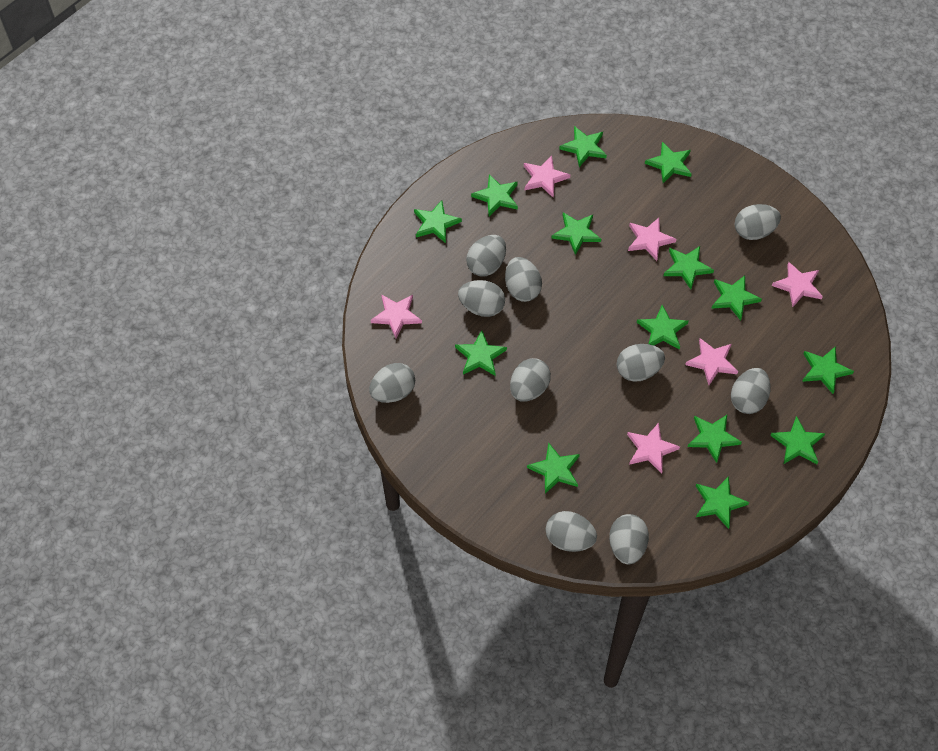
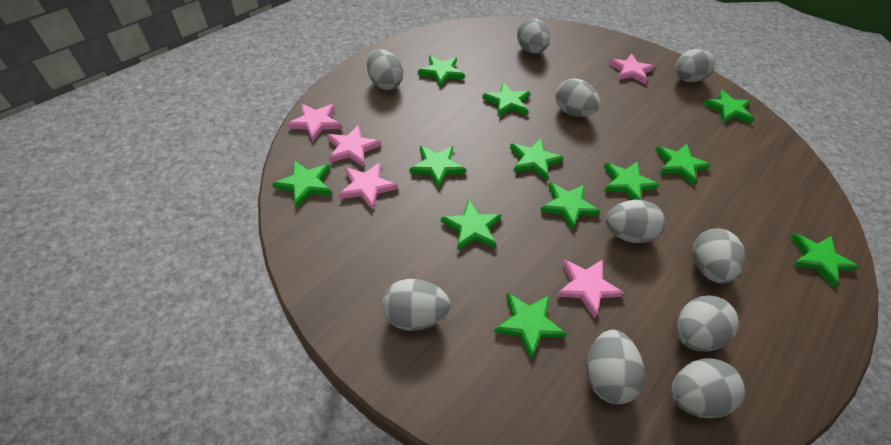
green star: 14 -> 12
pink star: 6 -> 5

